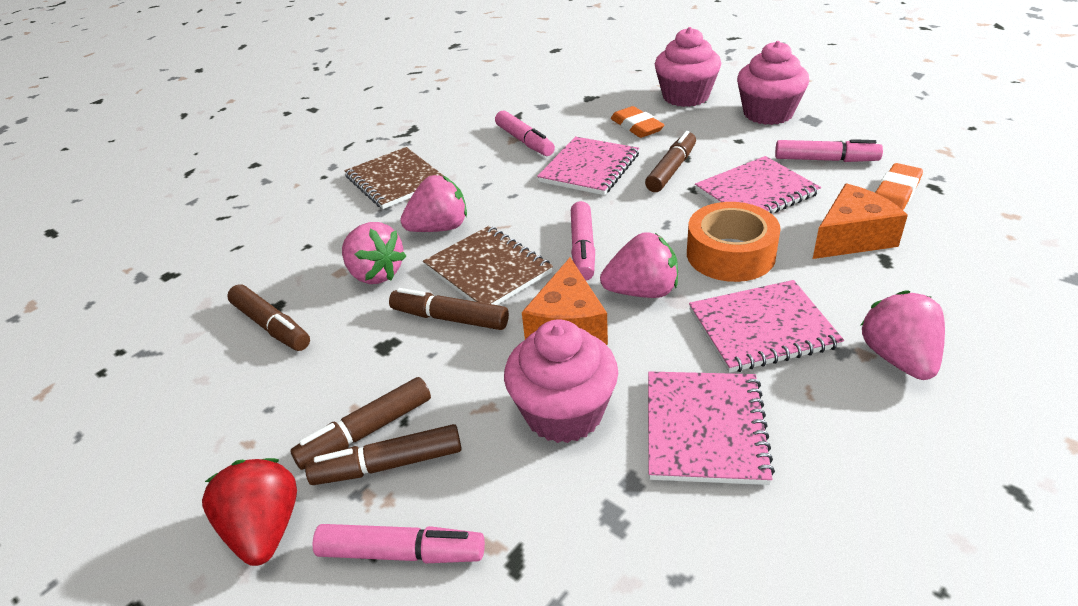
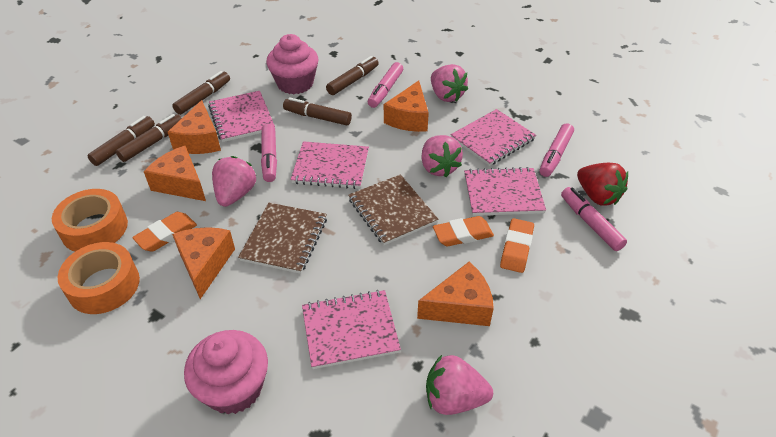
orange cheese: 2 -> 5
orange eraser: 2 -> 3
orange tape: 1 -> 2
pink cupcake: 3 -> 2
pink notebook: 4 -> 5

